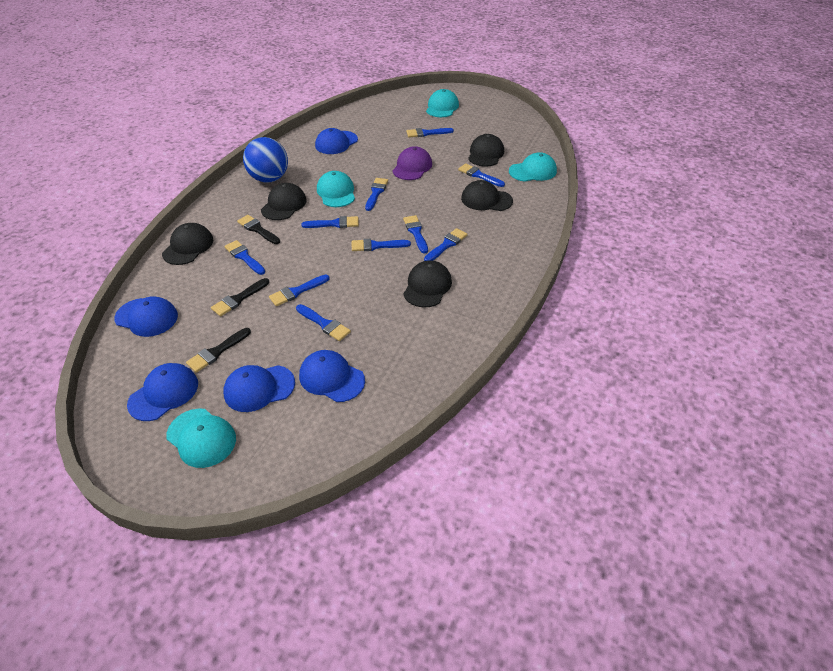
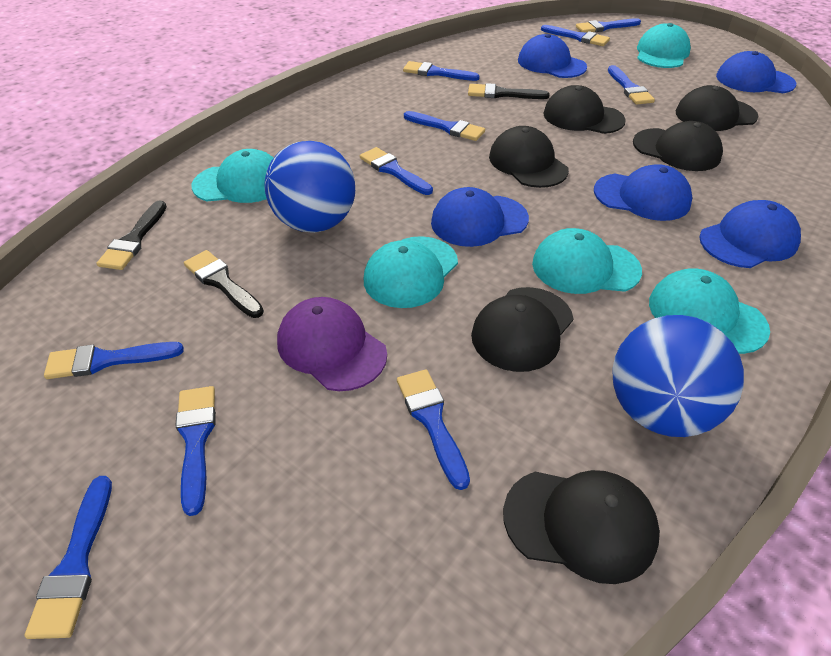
black cap: 5 -> 6
blue ball: 1 -> 2
turquoise cap: 4 -> 5

